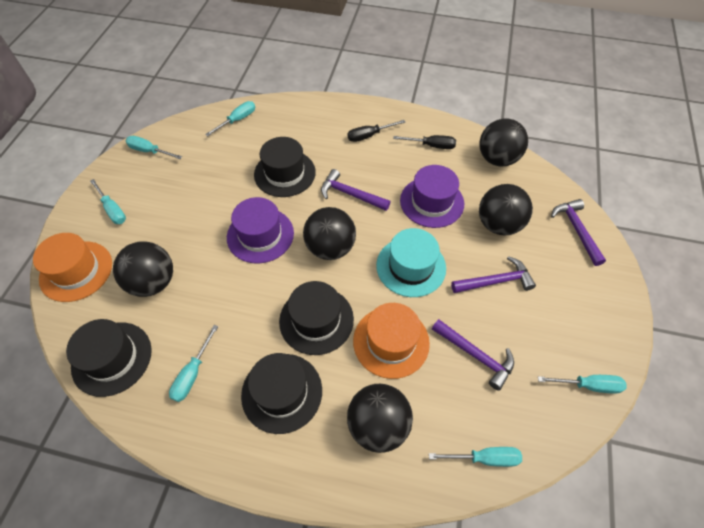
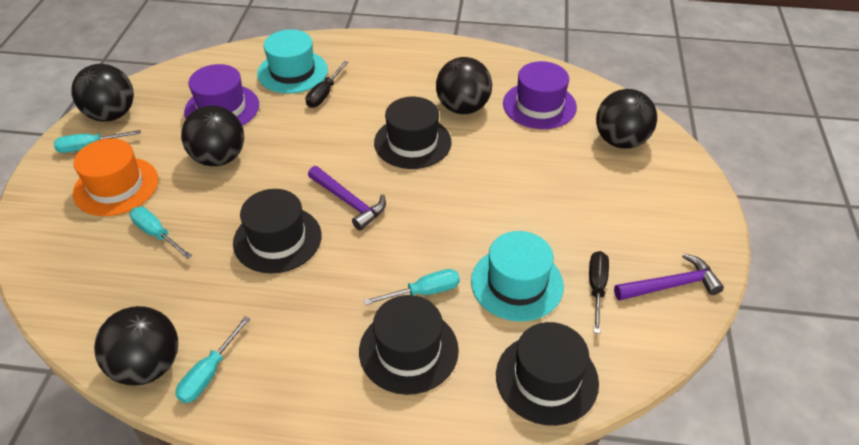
orange hat: 2 -> 1
purple hammer: 4 -> 2
turquoise hat: 1 -> 2
turquoise screwdriver: 6 -> 4

